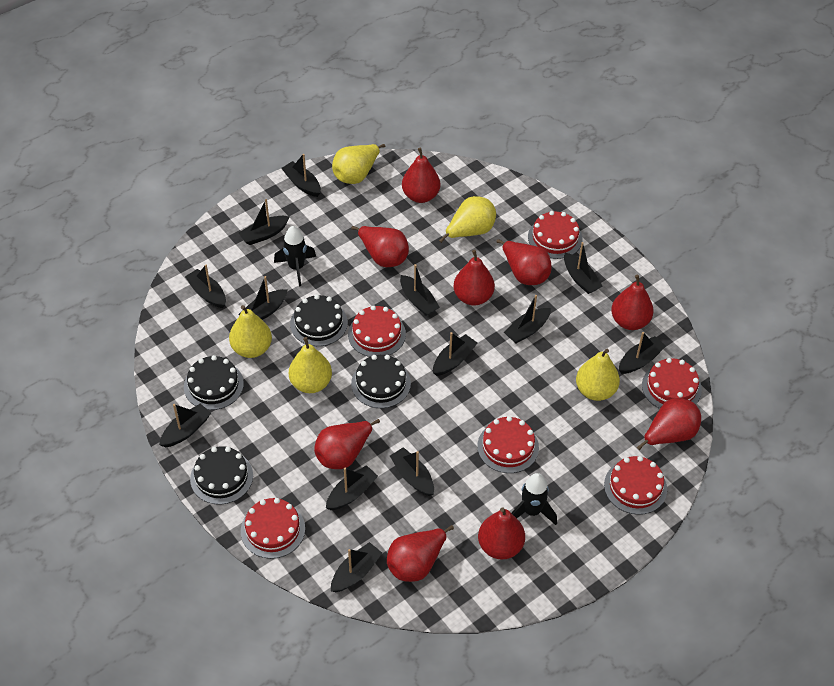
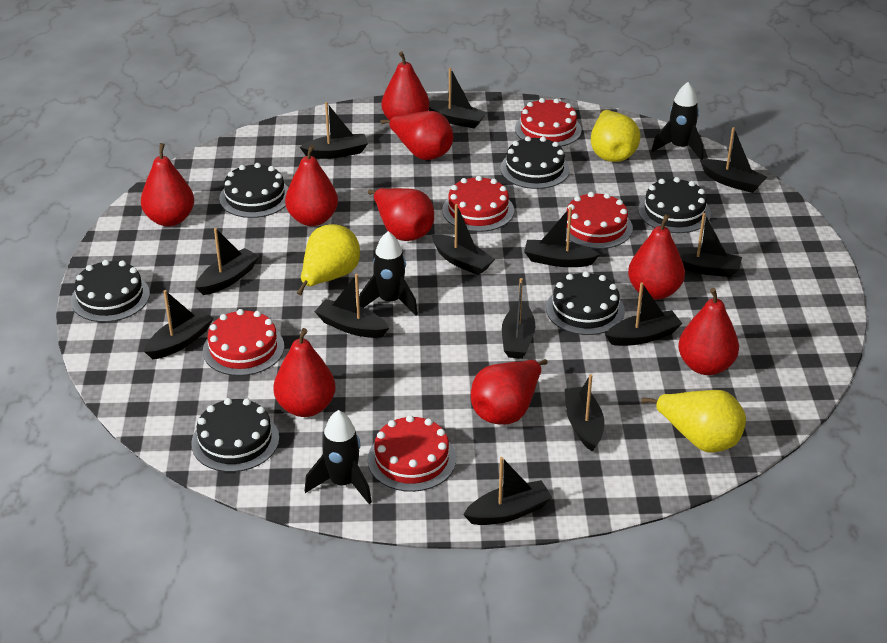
black cake: 4 -> 6
black rocket: 2 -> 3
red cake: 6 -> 5
yellow pear: 5 -> 3

